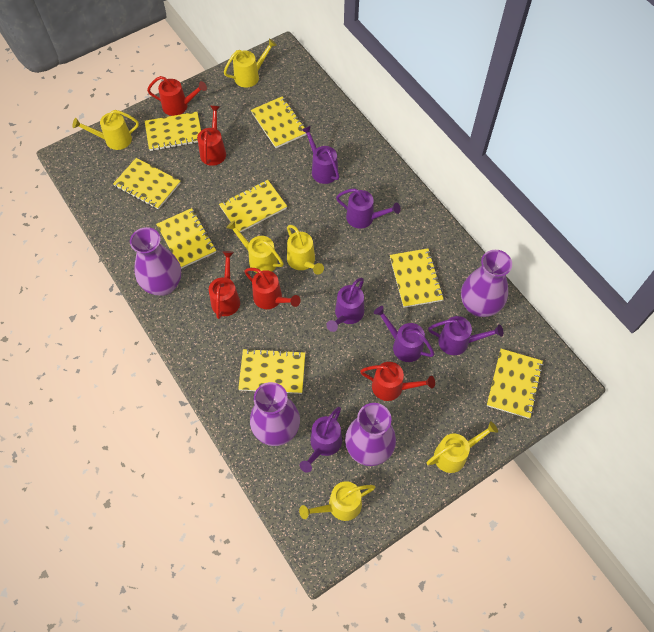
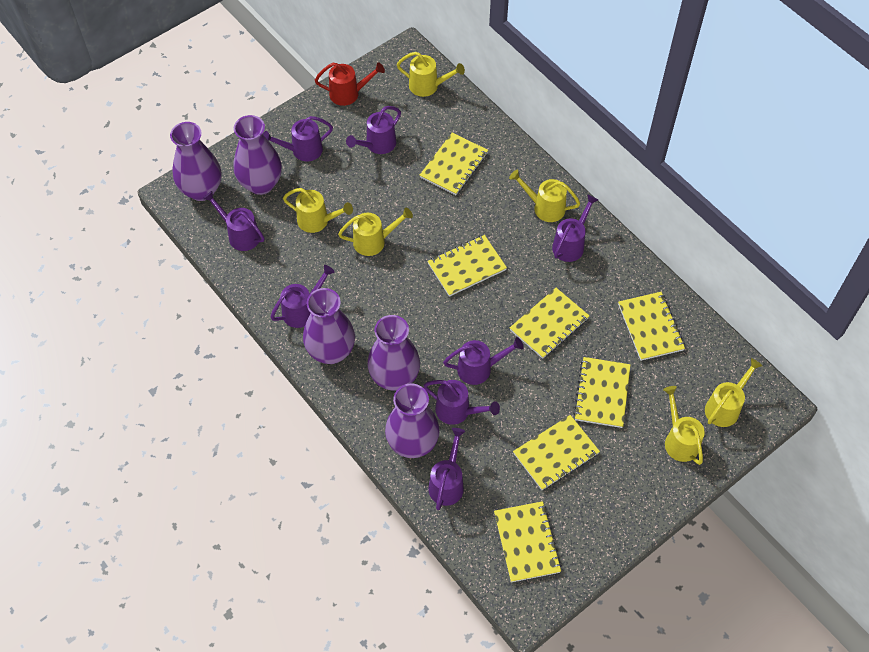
purple vase: 4 -> 5
purple watering can: 6 -> 8
red watering can: 5 -> 1
yellow notebook: 8 -> 7

